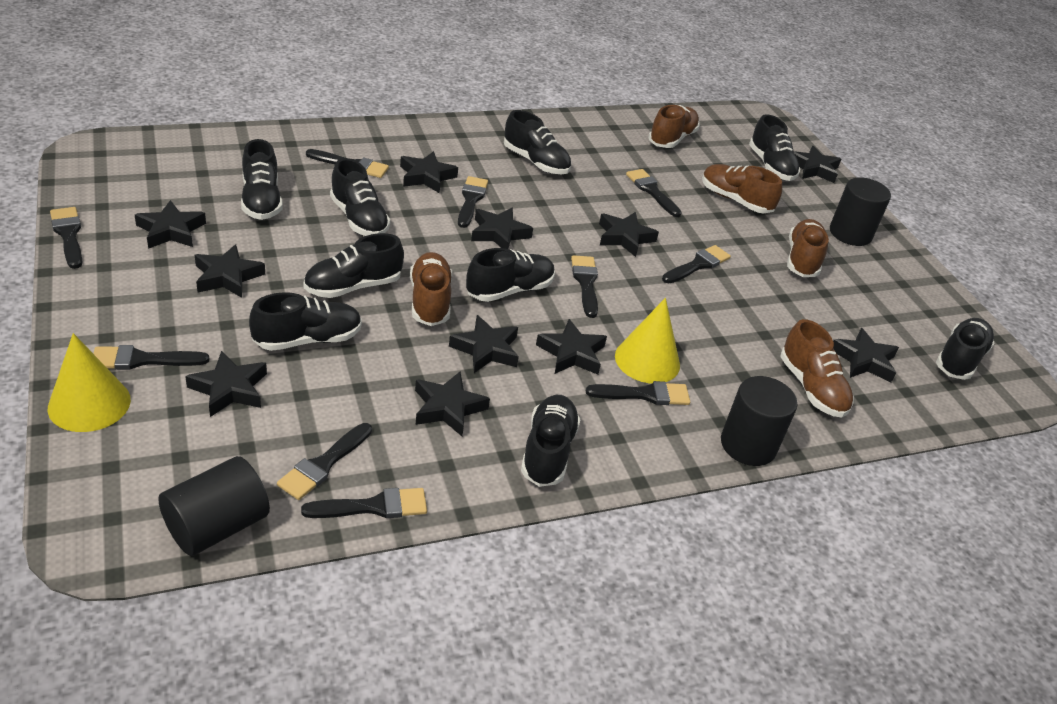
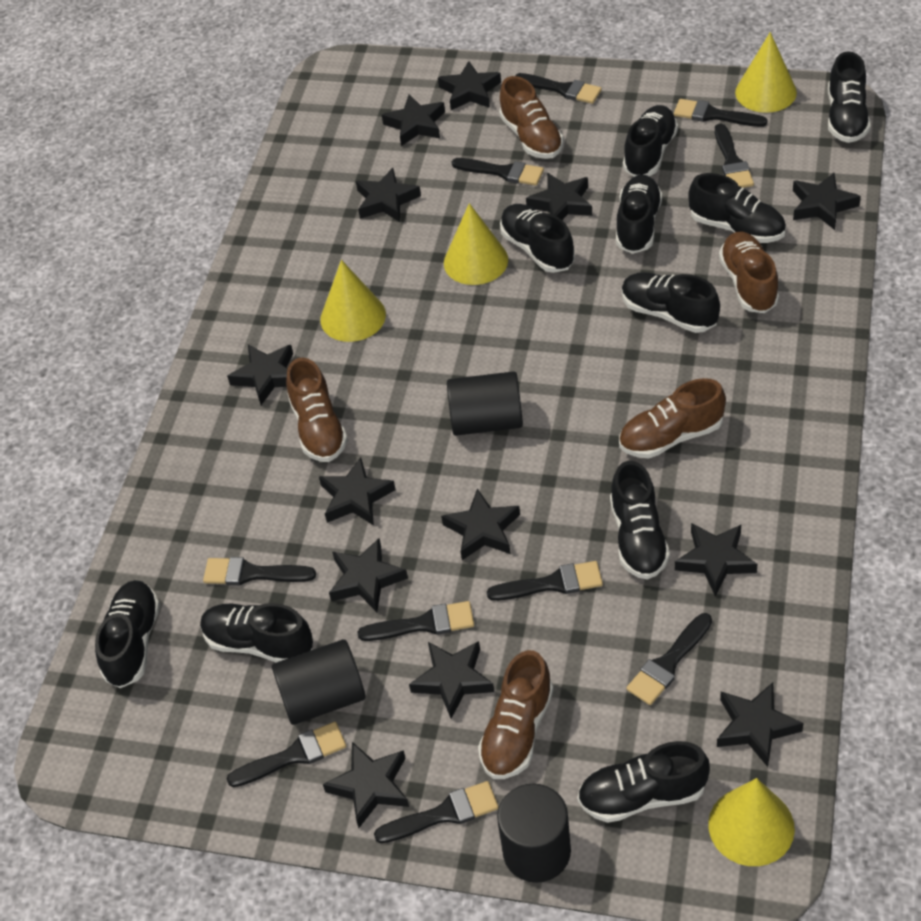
black shoe: 9 -> 10
black star: 11 -> 13
yellow cone: 2 -> 4

